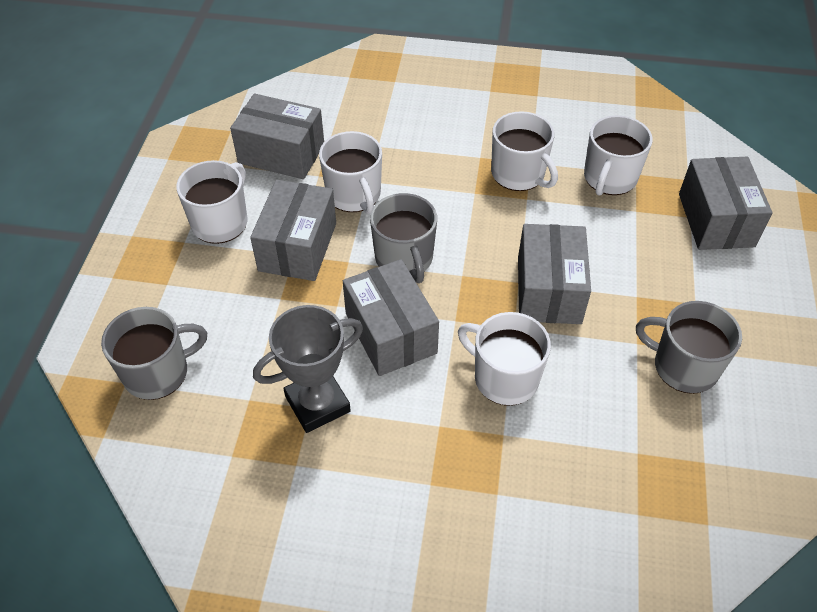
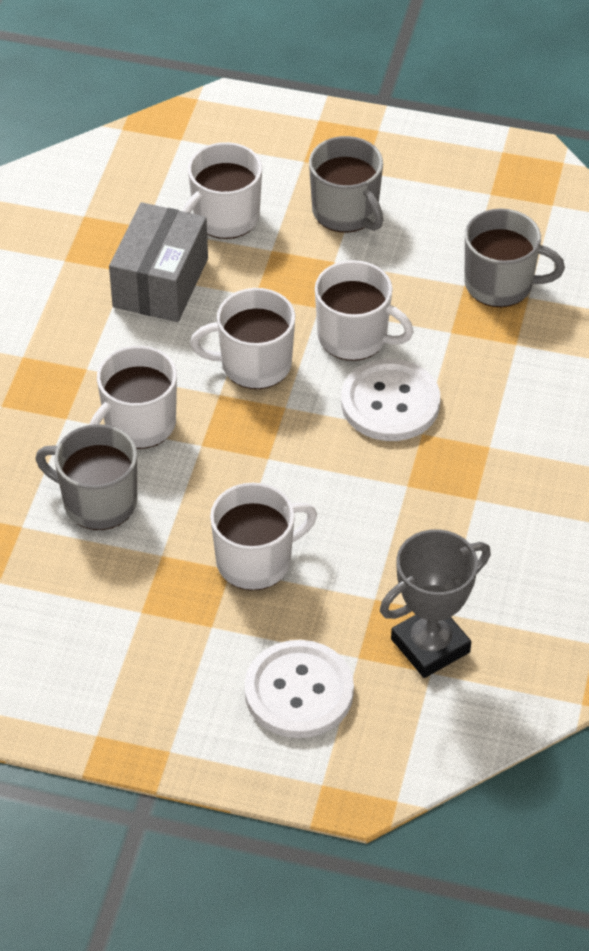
grey box: 5 -> 1
white button: 0 -> 2

